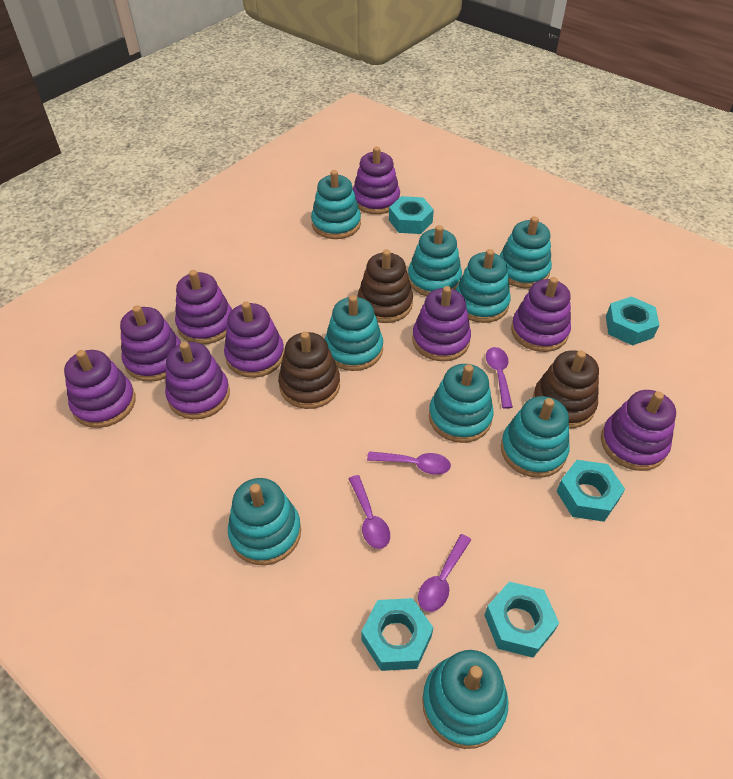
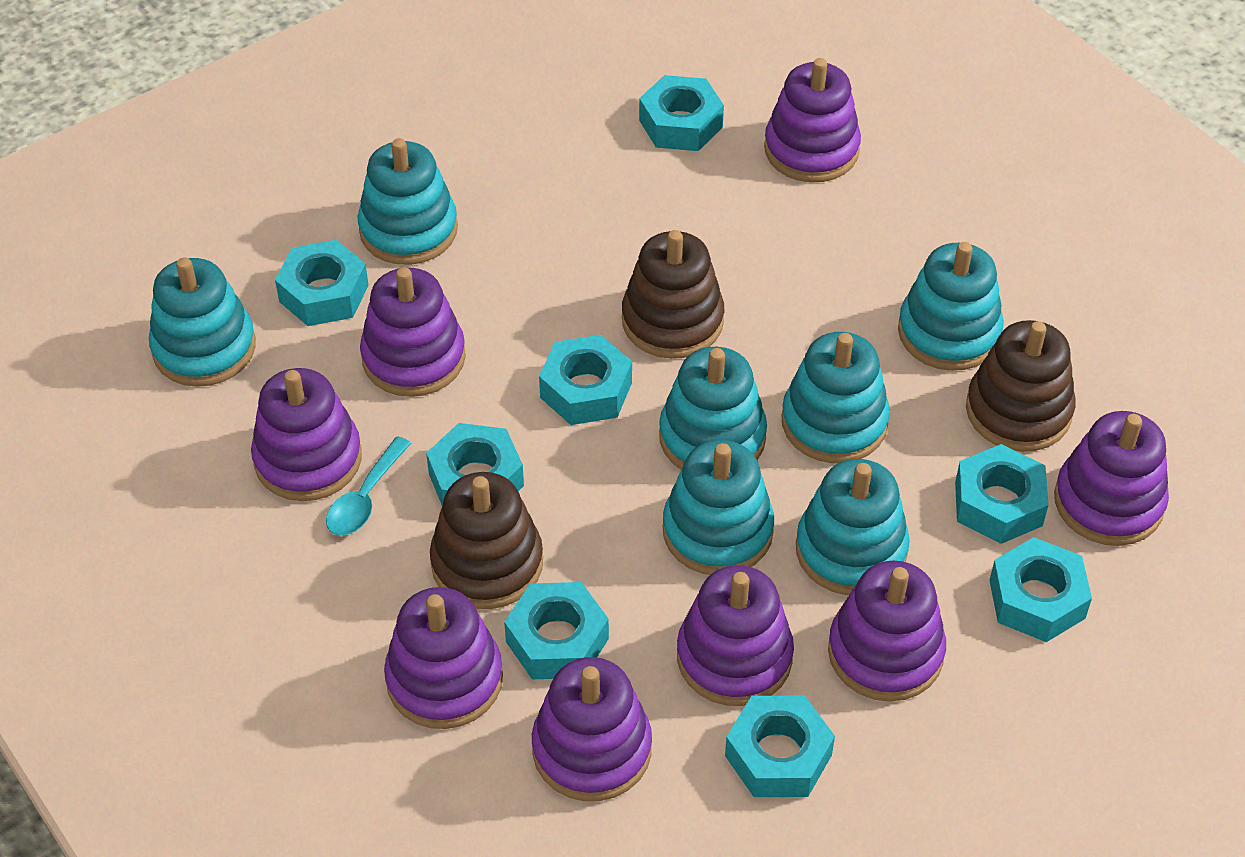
purple spoon: 4 -> 0
purple stacking toy: 9 -> 8
turquoise nut: 5 -> 8
turquoise spoon: 0 -> 1
turquoise stacking toy: 9 -> 7

